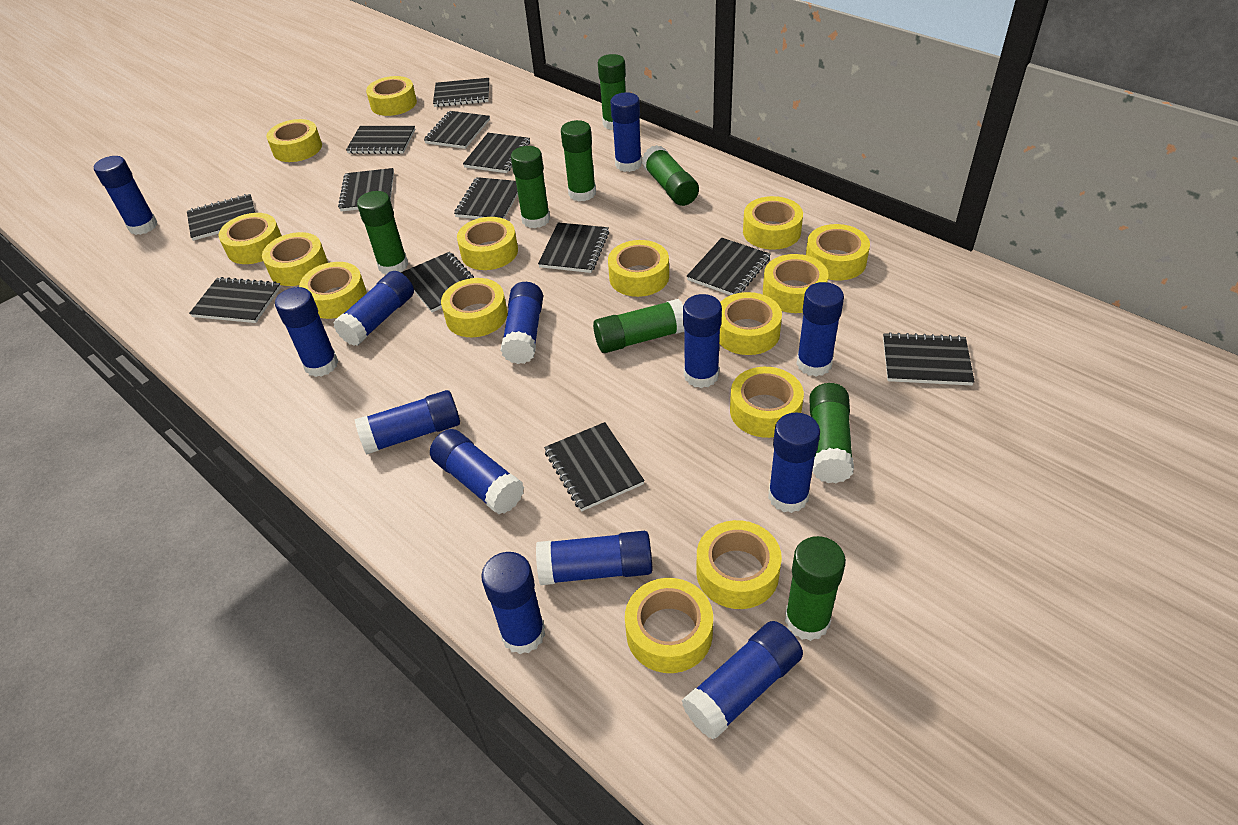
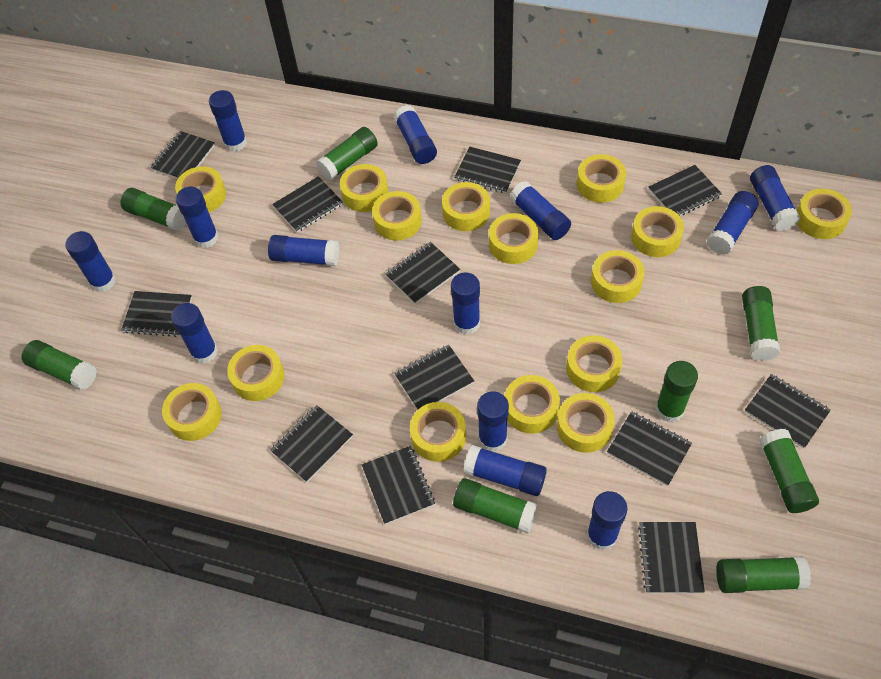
black notebook: 13 -> 12

